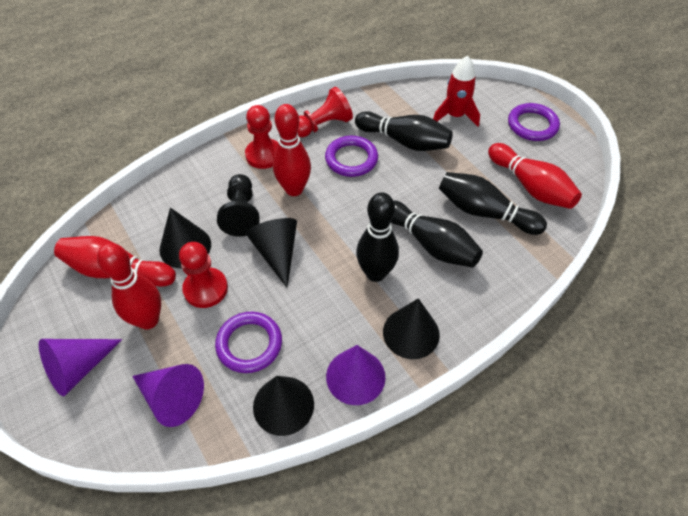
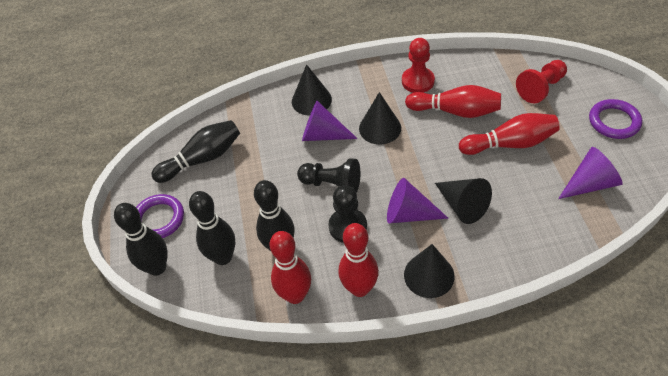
black pawn: 1 -> 2
purple ring: 3 -> 2
red pawn: 3 -> 2
red rocket: 1 -> 0

